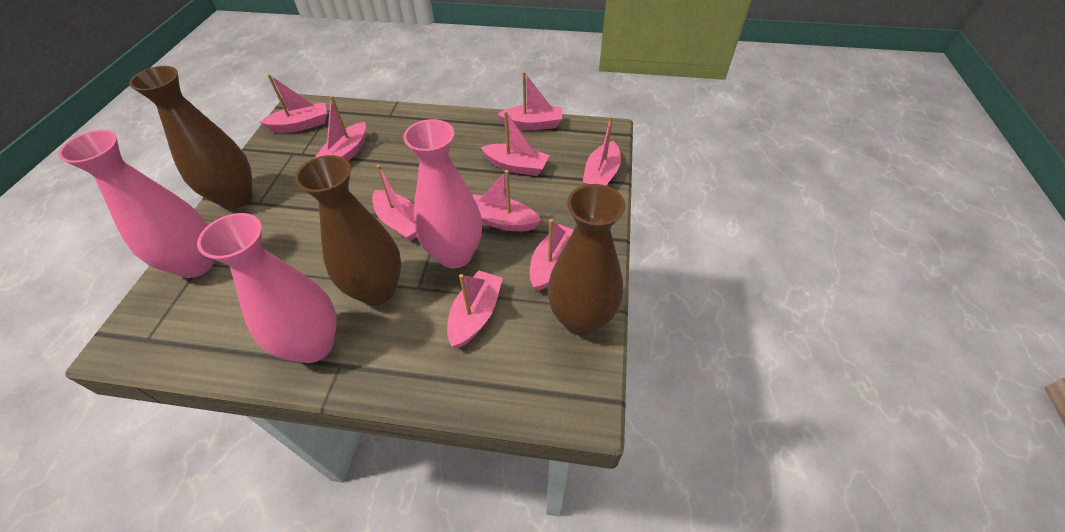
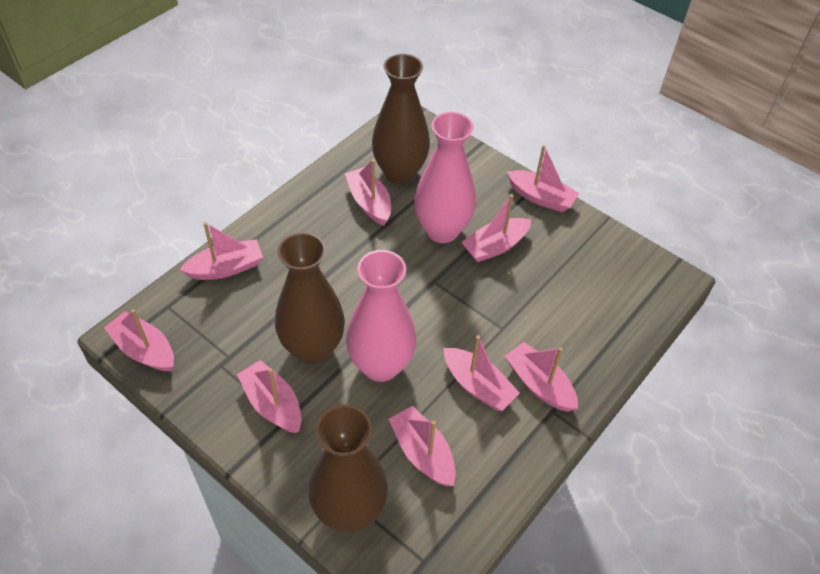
pink vase: 3 -> 2

